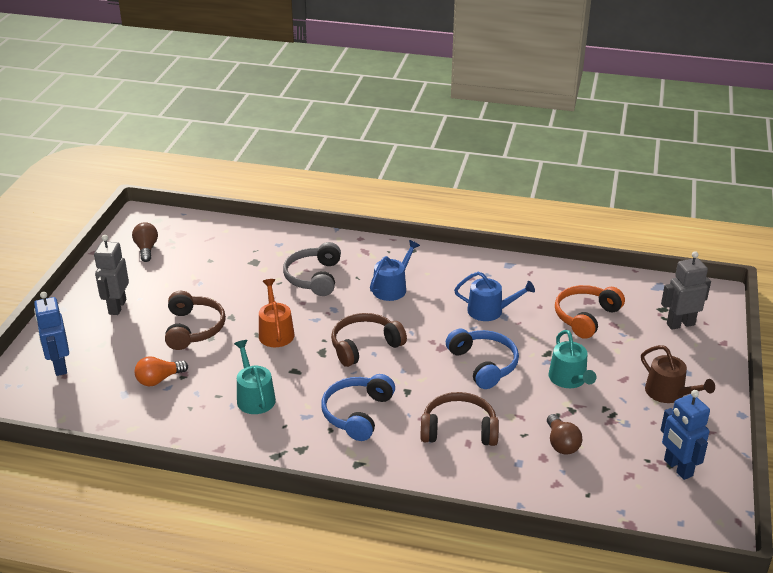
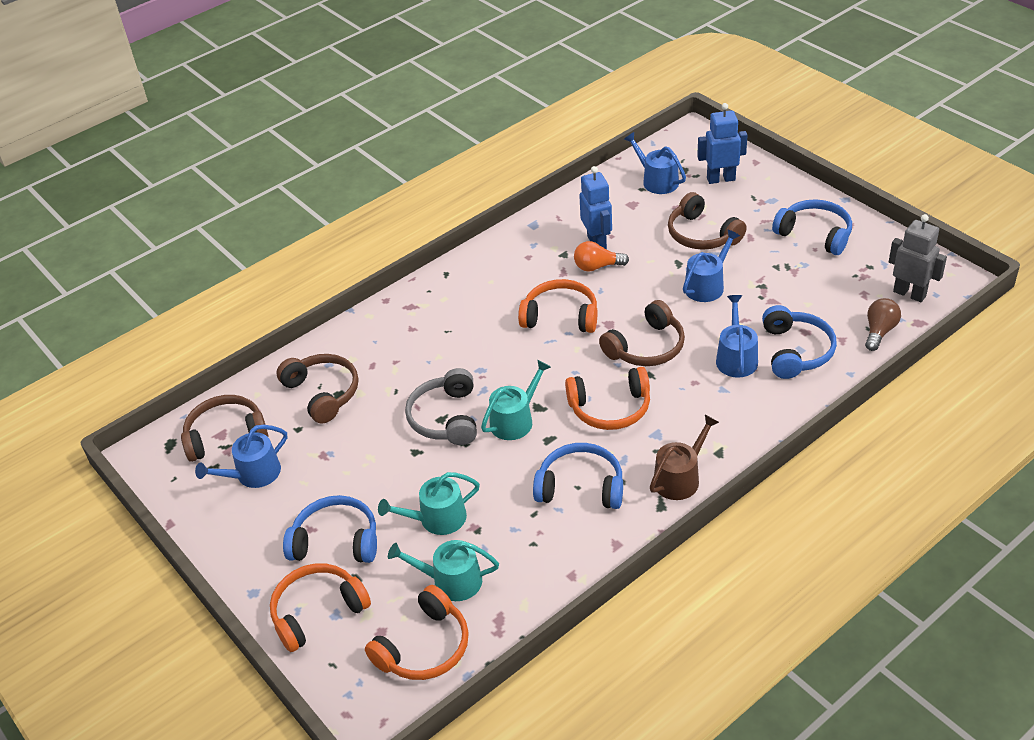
blue headphones: 2 -> 4
blue watering can: 2 -> 4
brown headphones: 3 -> 4
brown light bulb: 2 -> 1
grey robot: 2 -> 1
orange headphones: 1 -> 4
orange watering can: 1 -> 0
turquoise watering can: 2 -> 3

